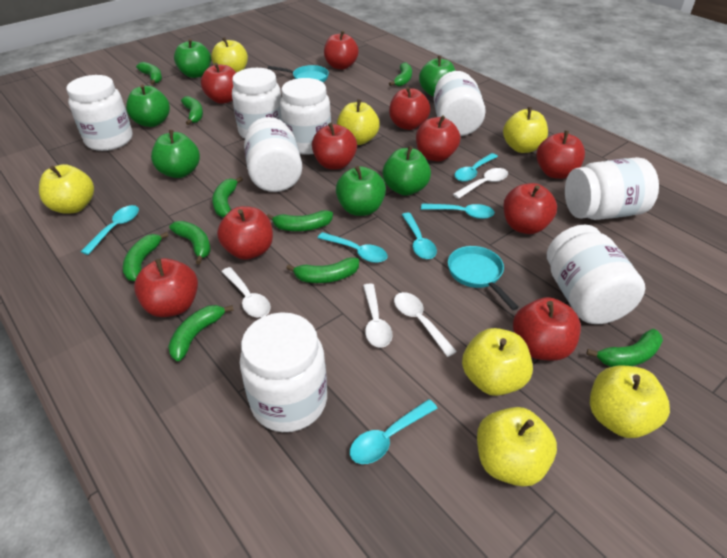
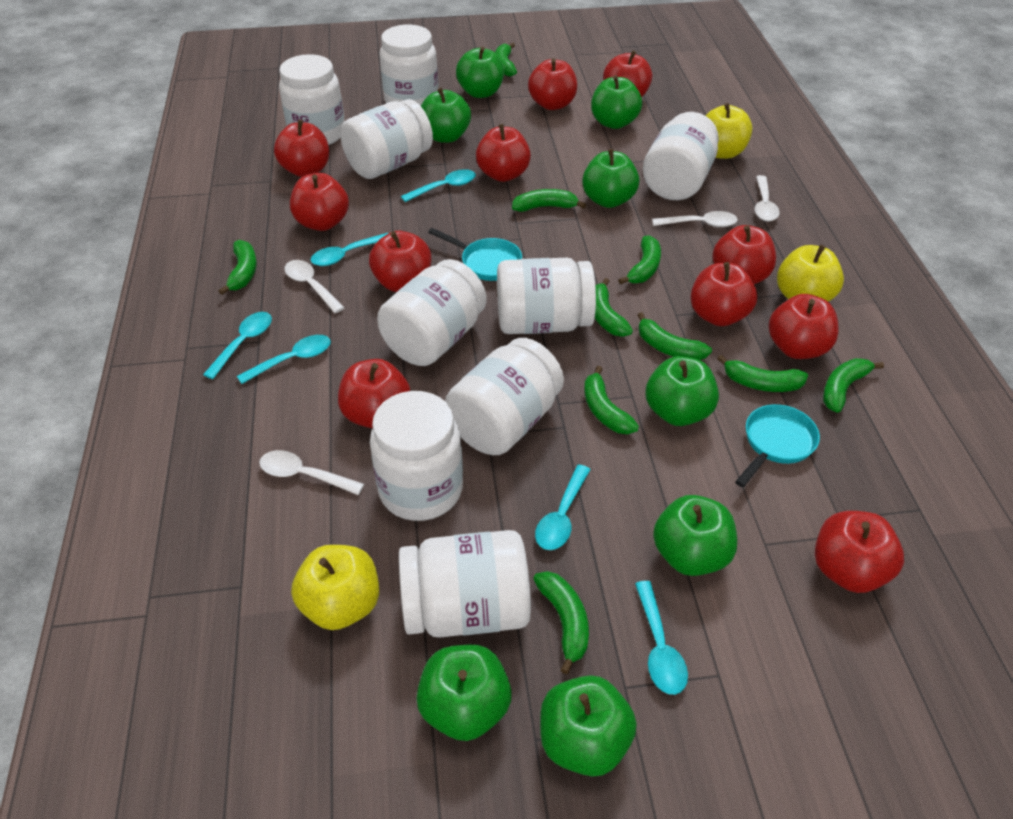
green apple: 6 -> 8
red apple: 10 -> 11
white jar: 8 -> 9
yellow apple: 7 -> 3

